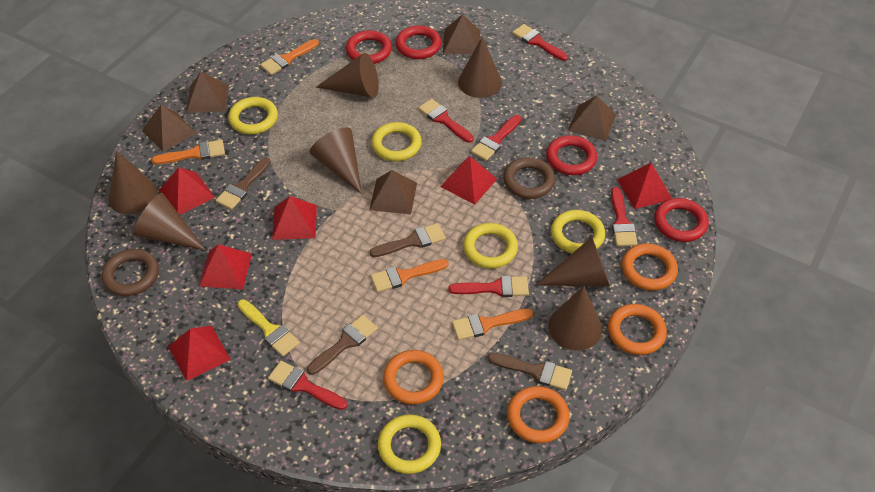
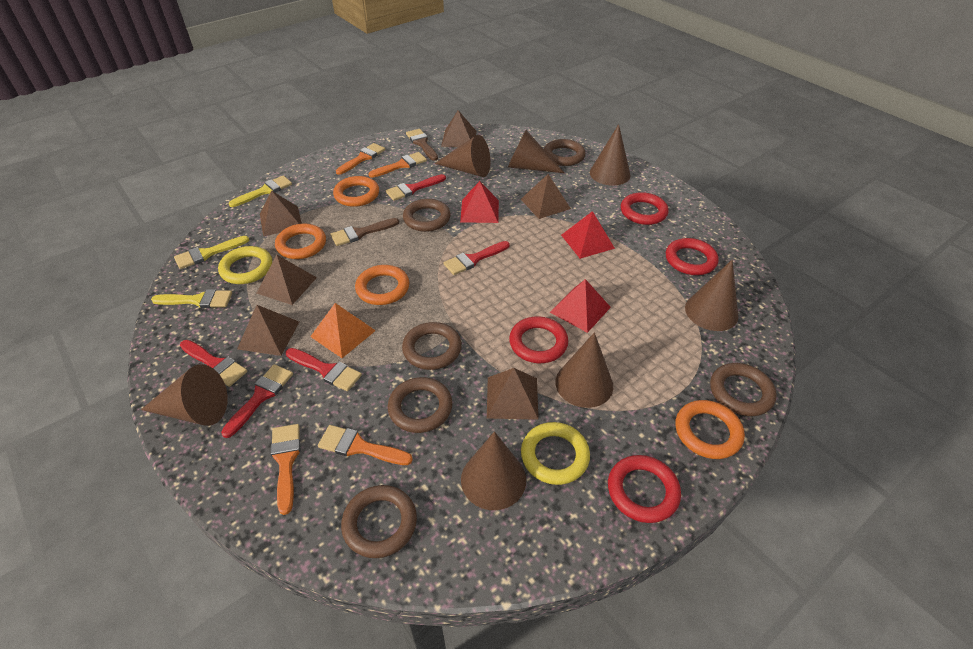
brown brush: 4 -> 2
brown pyramid: 5 -> 6
brown ring: 2 -> 6
orange pyramid: 0 -> 1
red brush: 6 -> 5
red pyramid: 6 -> 3
yellow brush: 1 -> 3
yellow ring: 5 -> 2

